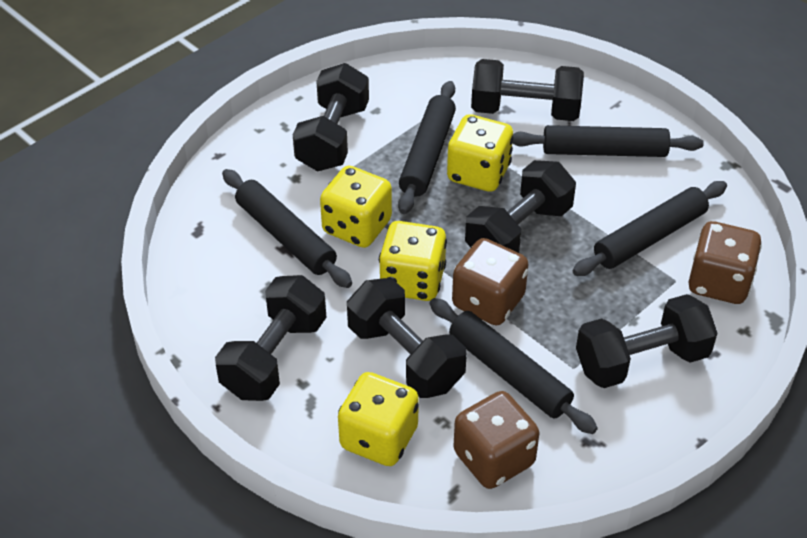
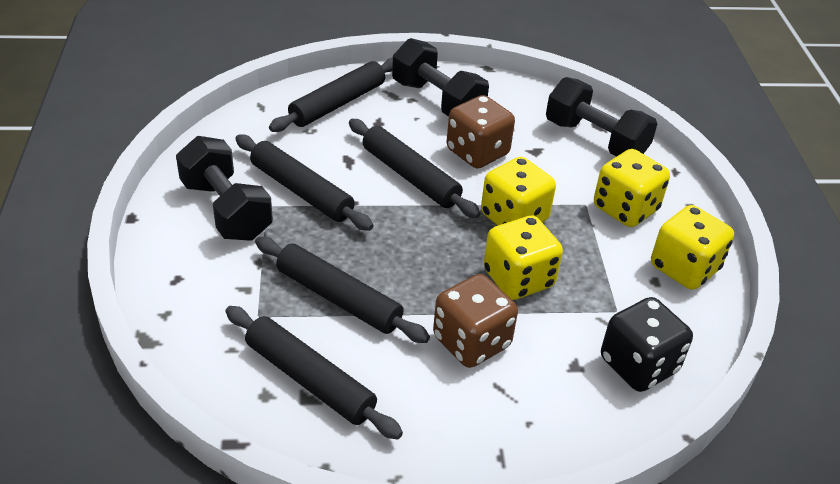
black dice: 0 -> 1
black dumbbell: 6 -> 3
brown dice: 3 -> 2

